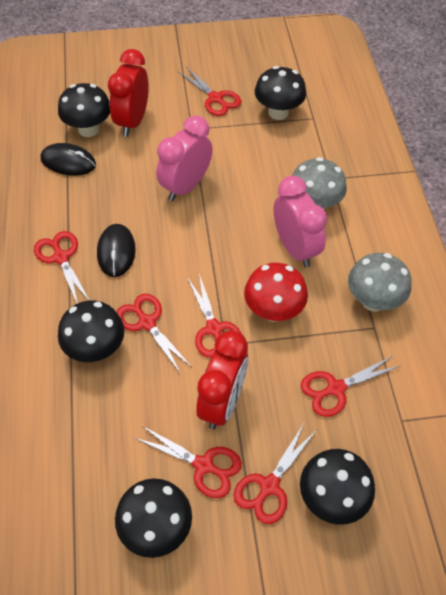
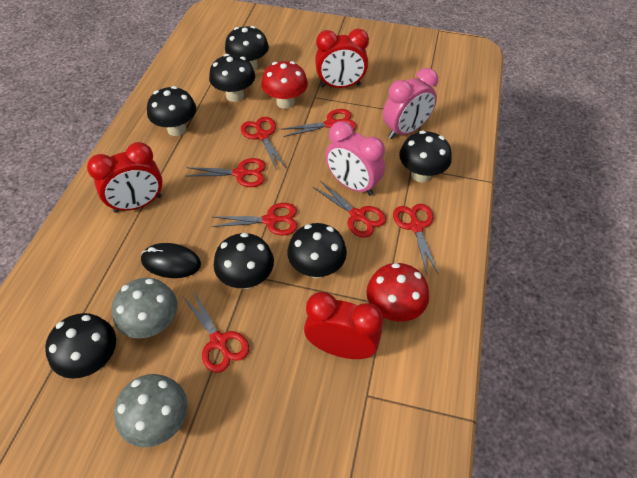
black mouse: 2 -> 1
black mushroom: 5 -> 7
red clock: 2 -> 3
red mushroom: 1 -> 2

